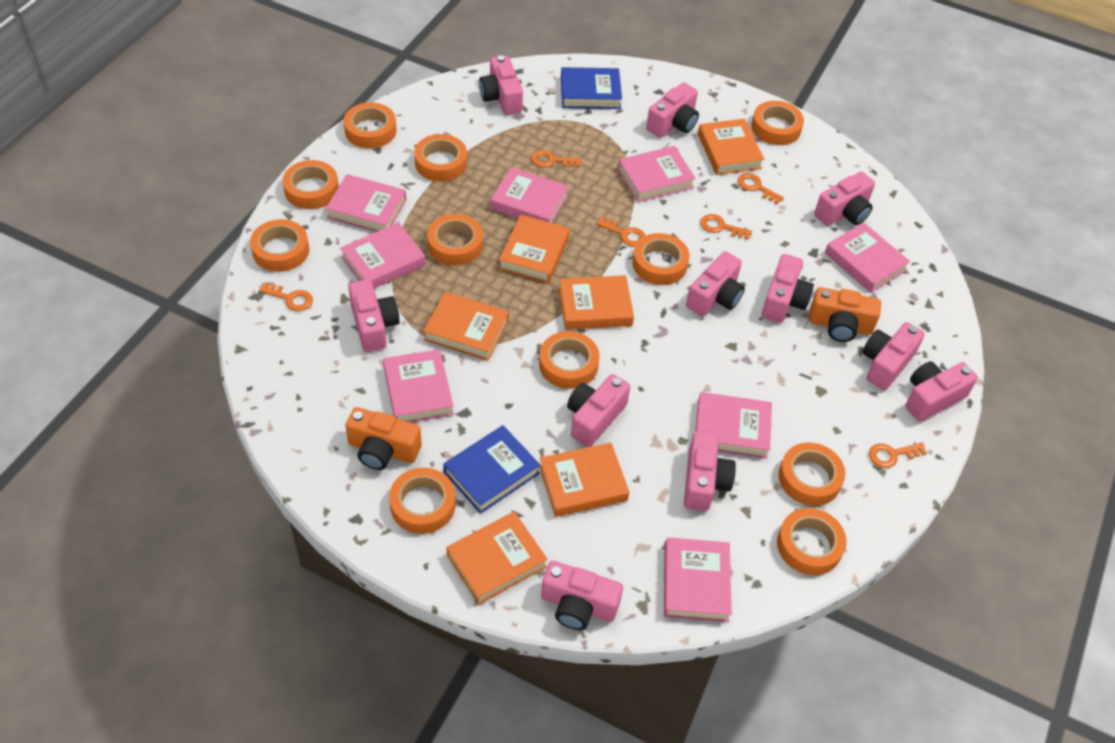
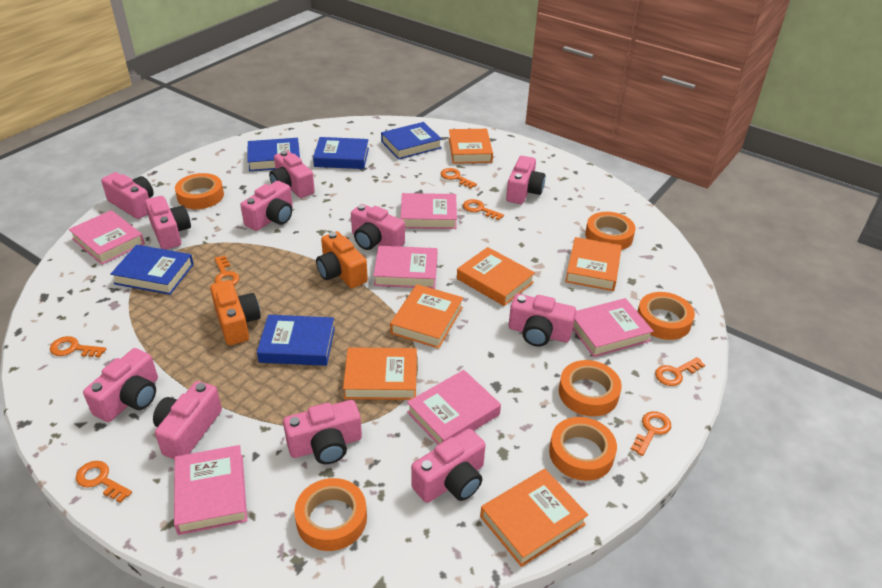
blue book: 2 -> 5
orange key: 6 -> 7
orange tape: 11 -> 6
pink book: 8 -> 6

